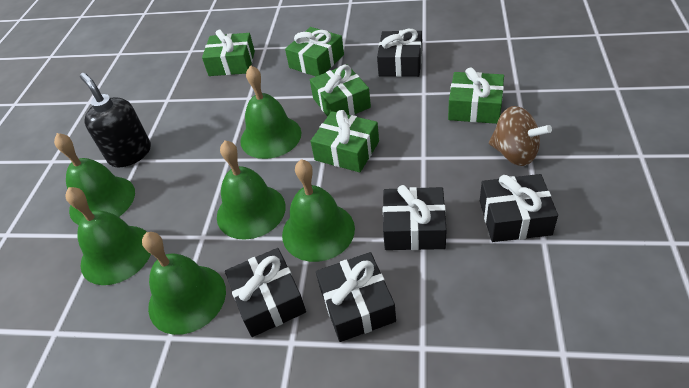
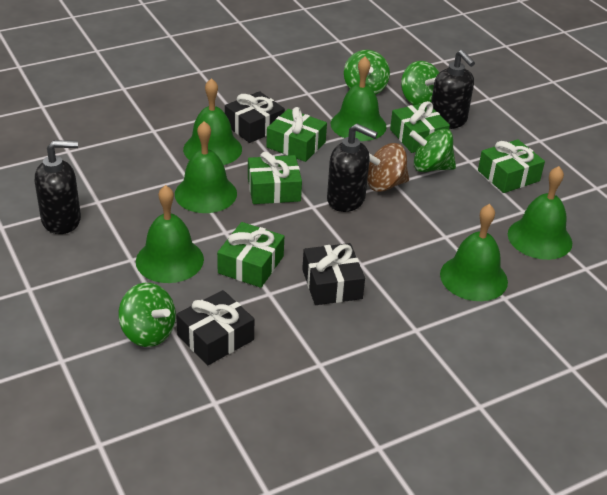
black gift: 5 -> 3
black soap dispenser: 1 -> 3
green spinning top: 0 -> 4

